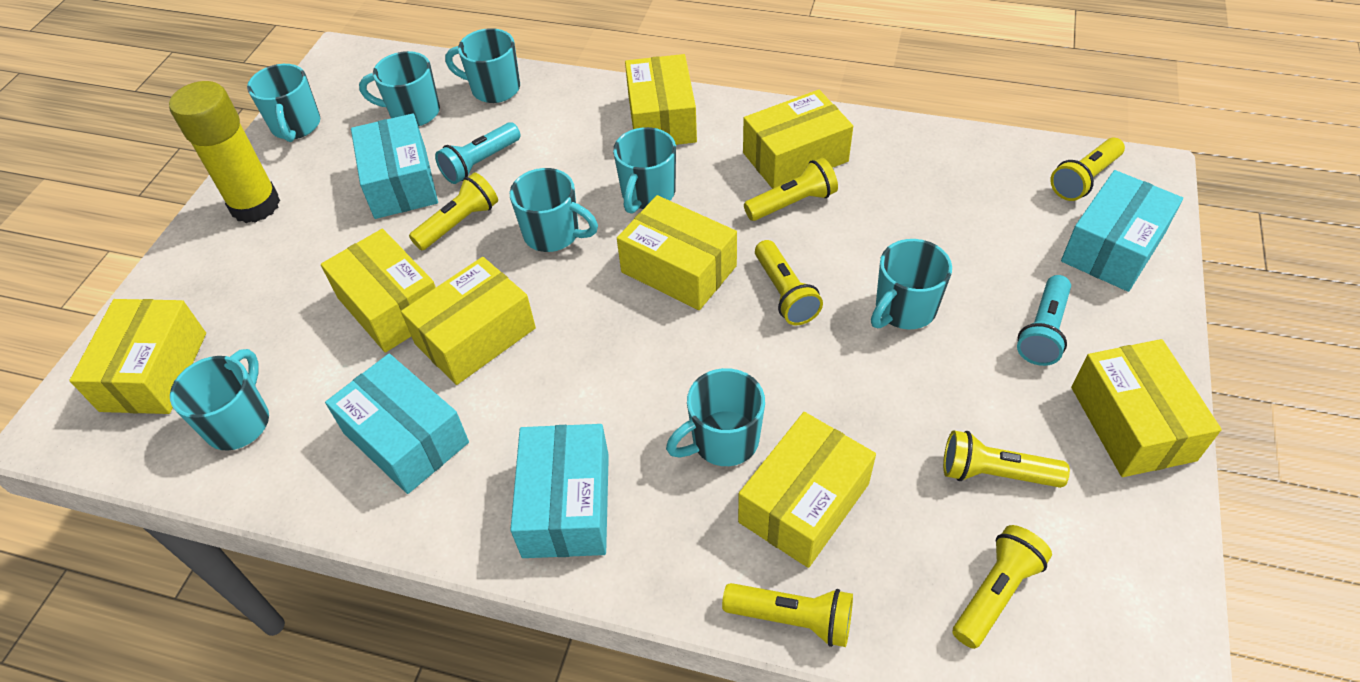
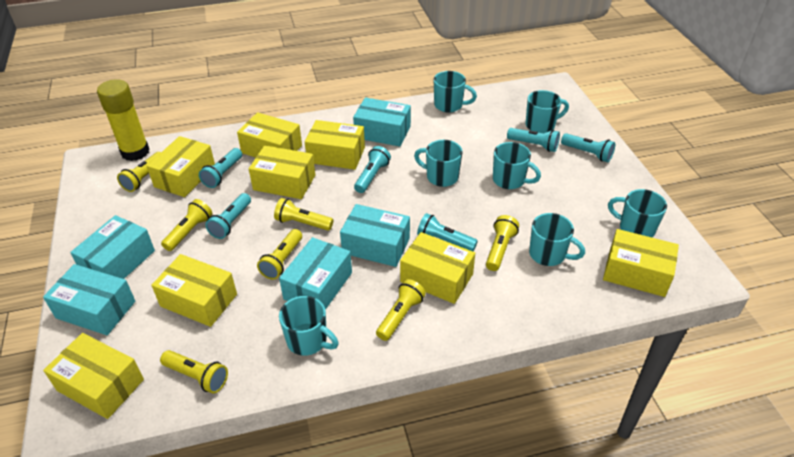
turquoise box: 4 -> 5
turquoise flashlight: 2 -> 6
turquoise mug: 8 -> 7

